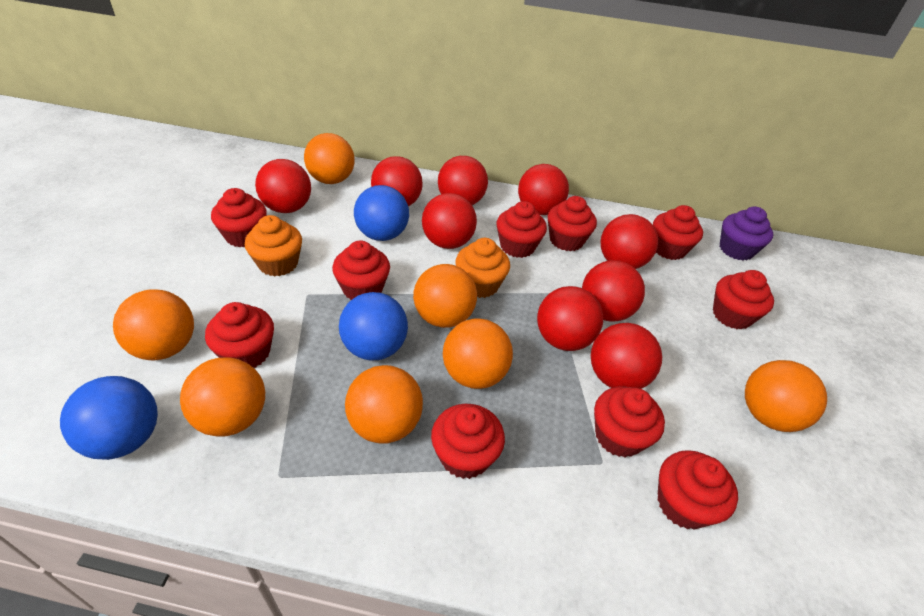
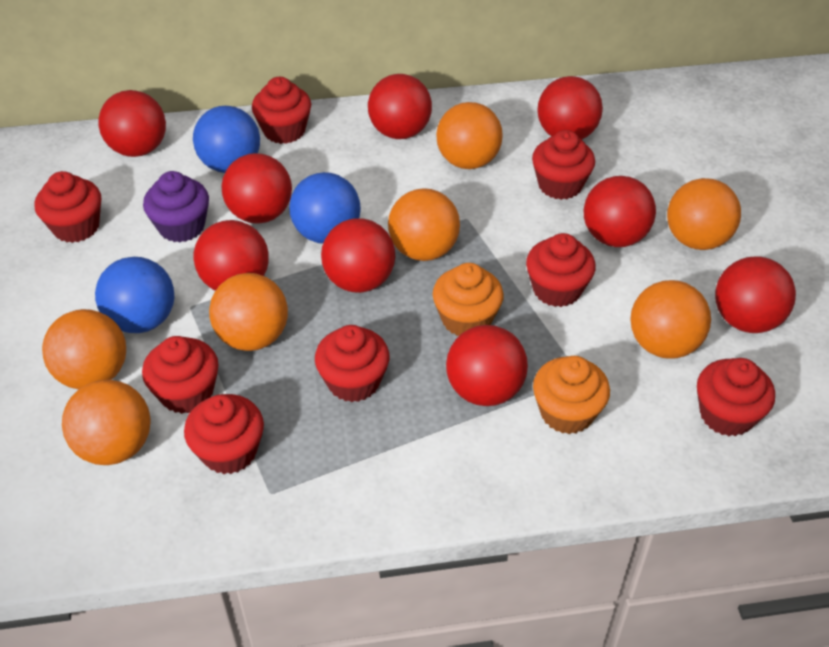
red cupcake: 10 -> 8

